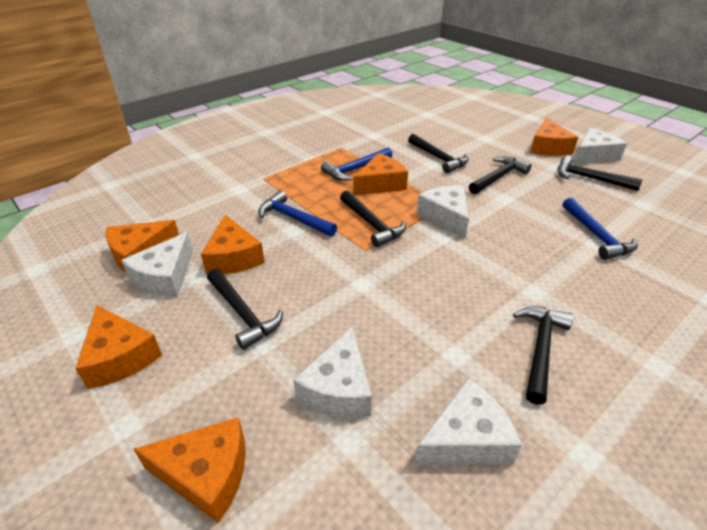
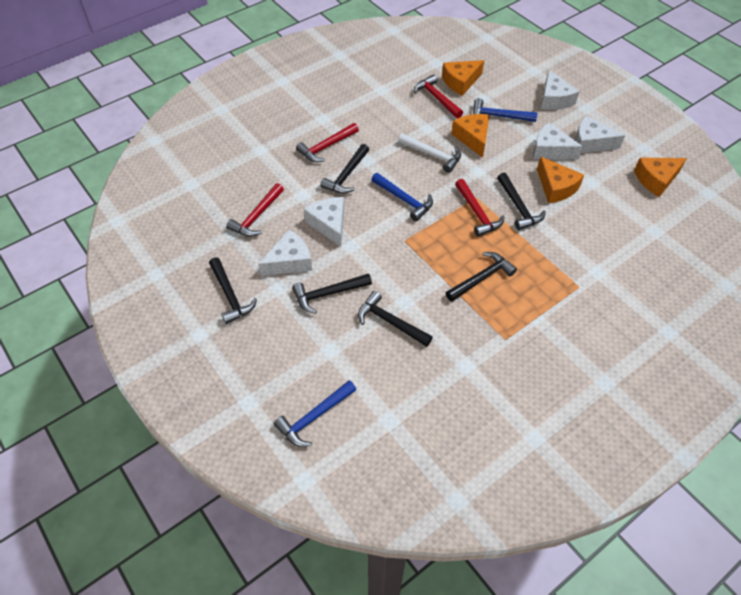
orange cheese: 6 -> 4
red hammer: 0 -> 4
white hammer: 0 -> 1

